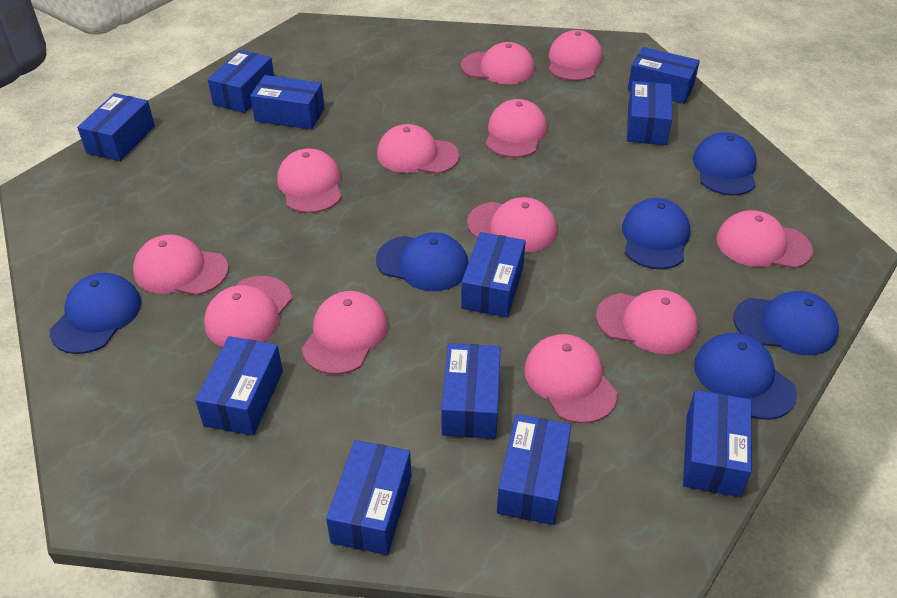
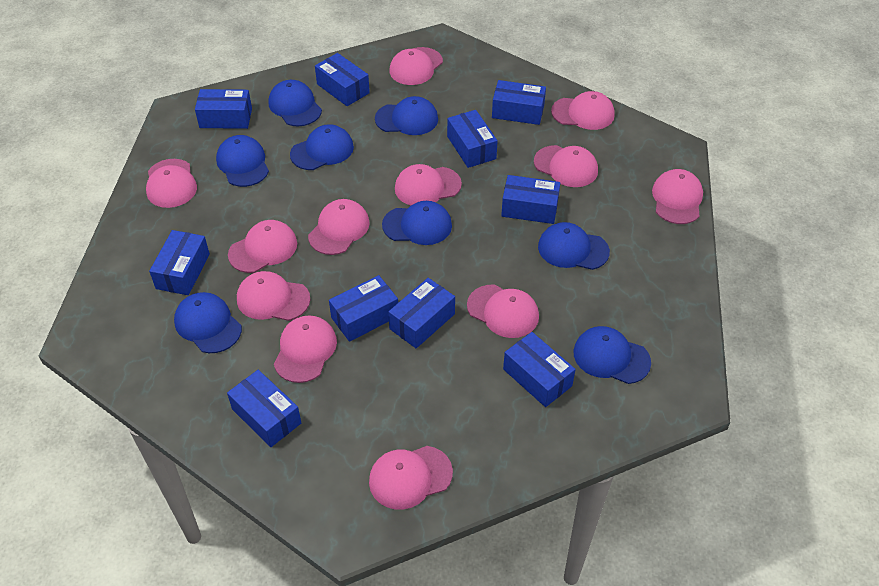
blue box: 11 -> 10
blue cap: 6 -> 8

